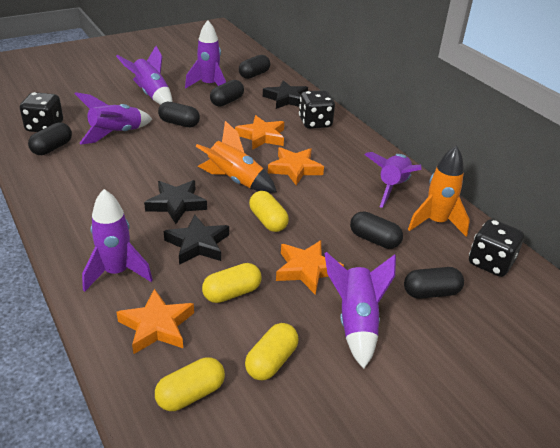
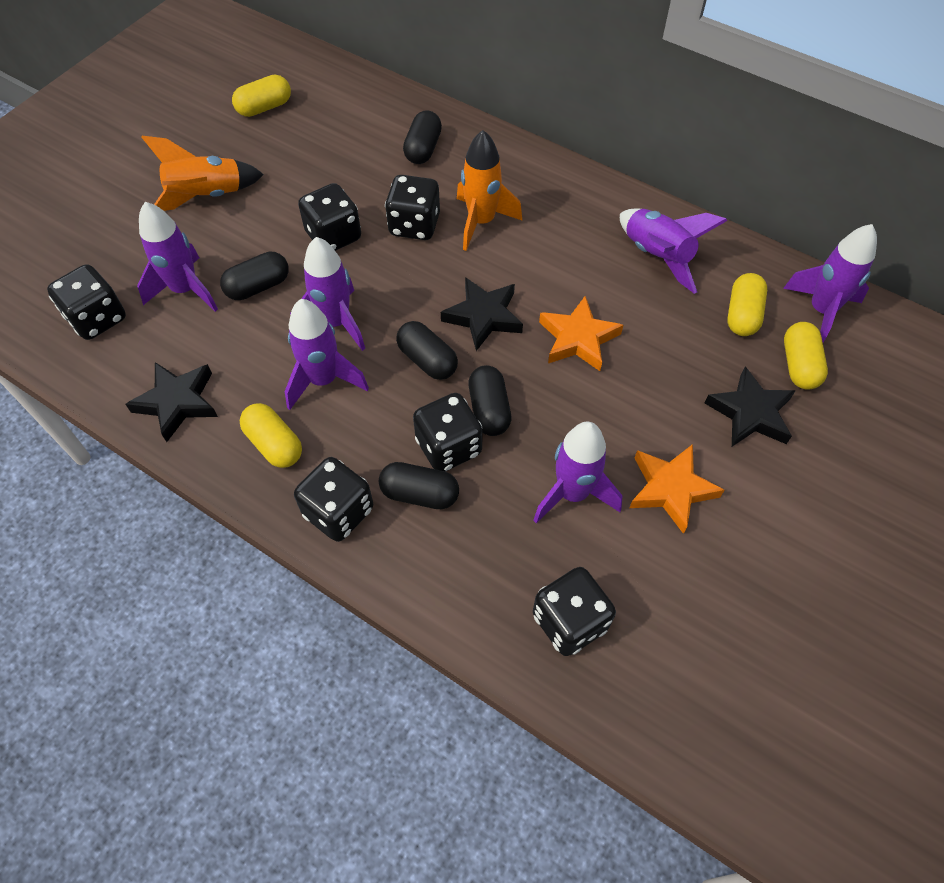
black capsule: 6 -> 5
black dice: 3 -> 6
orange star: 4 -> 2

